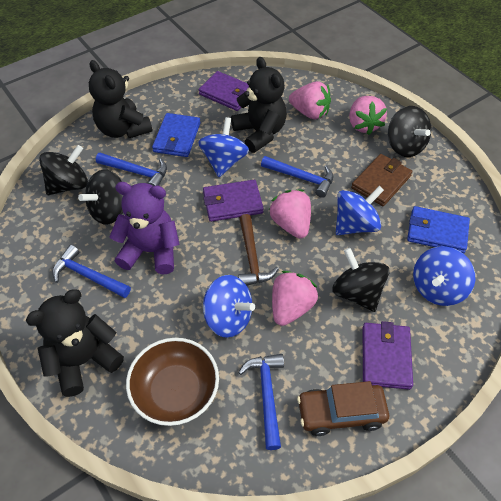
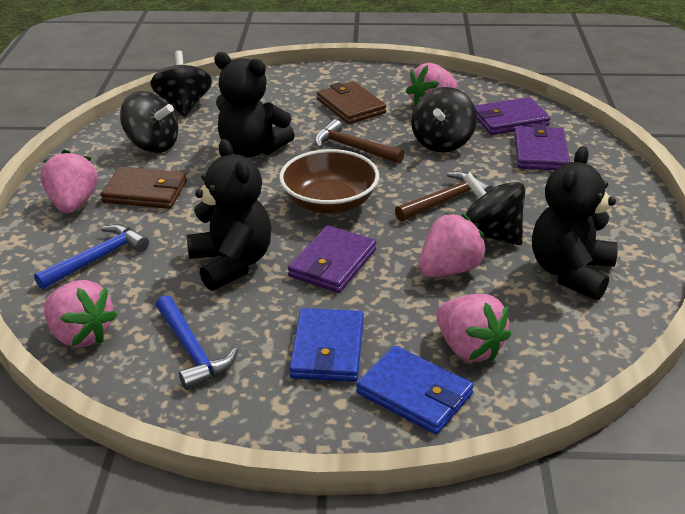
blue hammer: 4 -> 2
blue spinning top: 4 -> 0
brown car: 1 -> 0
brown hammer: 1 -> 2
brown wallet: 1 -> 2
pink strawberry: 4 -> 5
purple teddy bear: 1 -> 0

